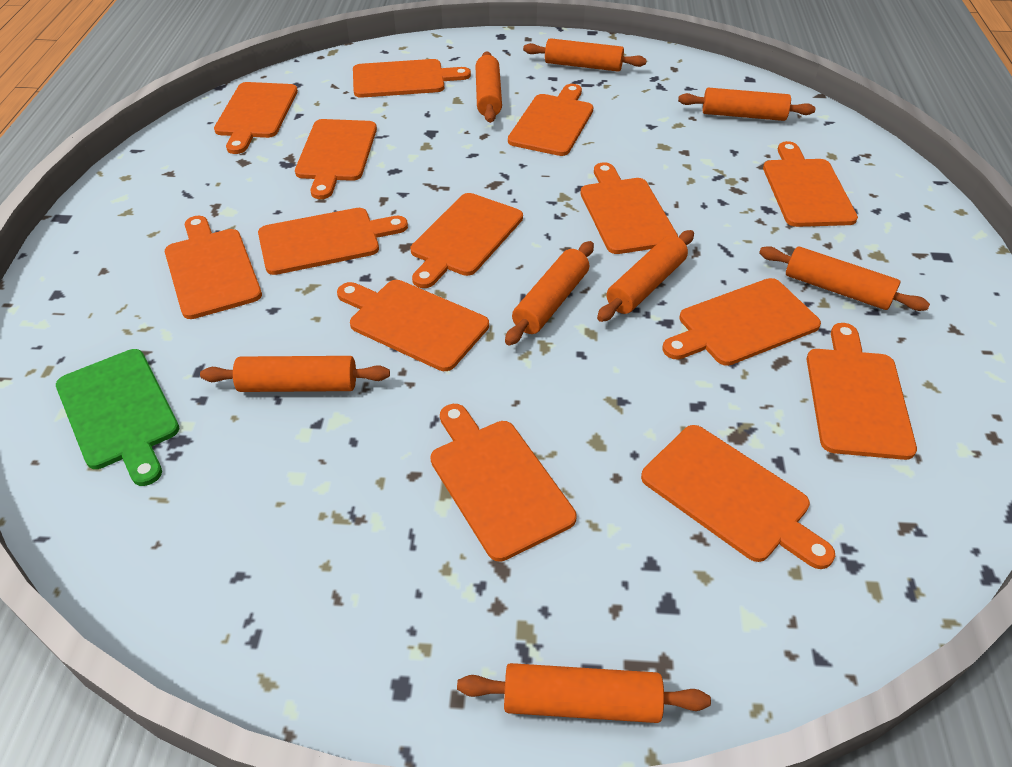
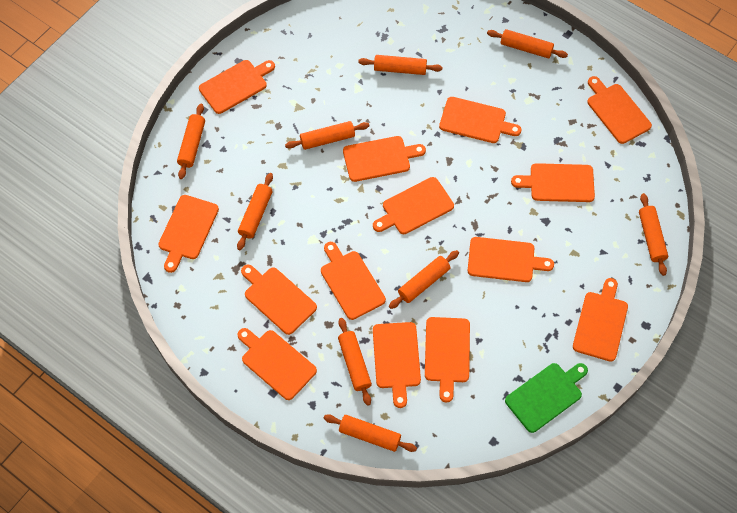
orange rolling pin: 8 -> 9

